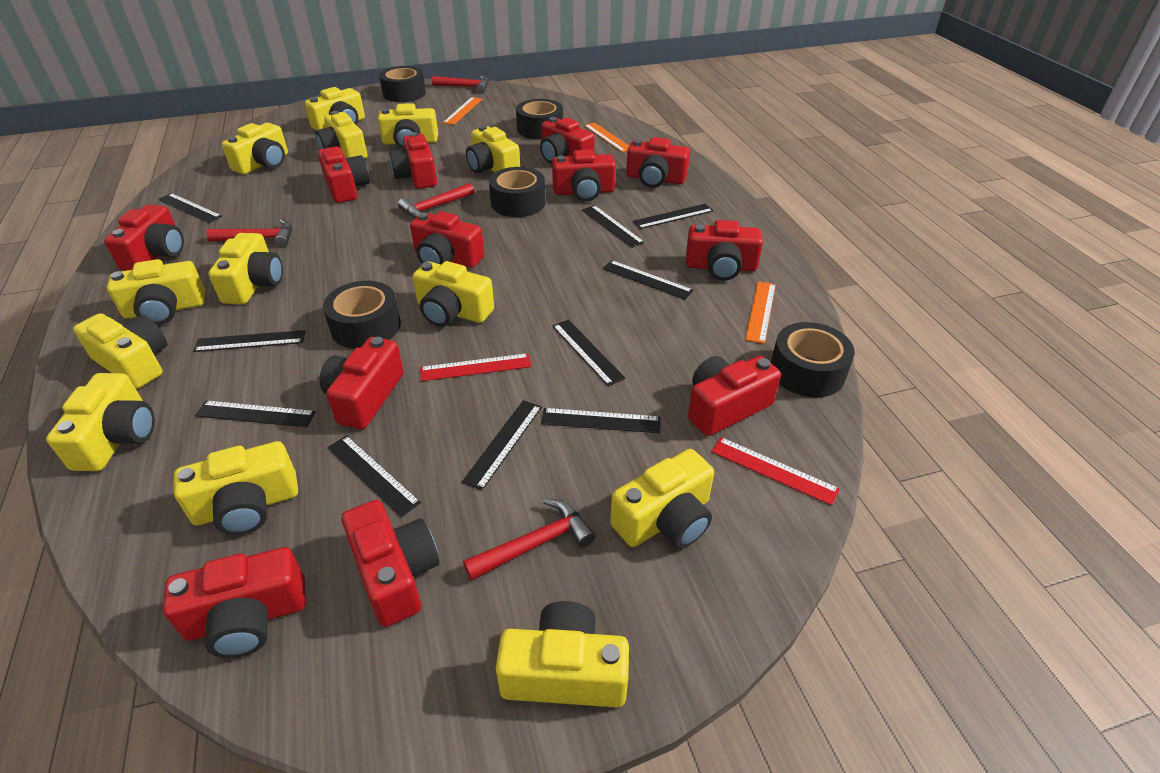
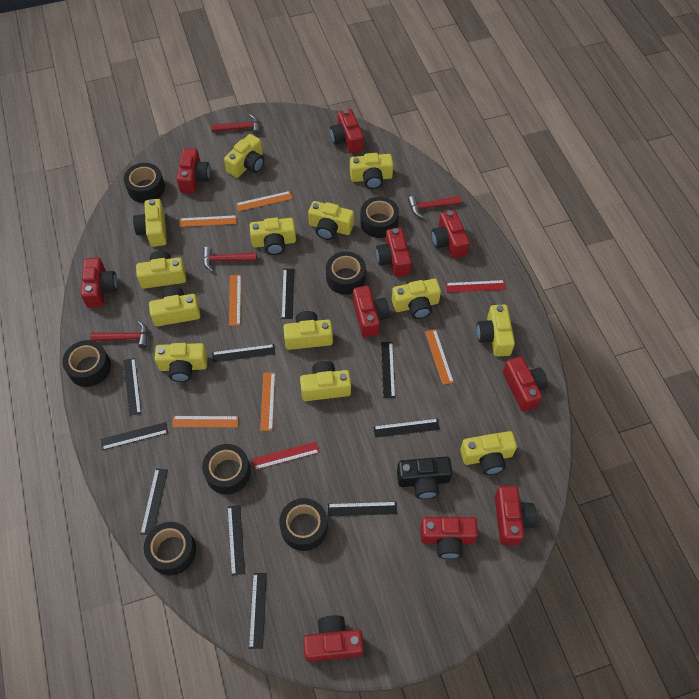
black camera: 0 -> 1
black tape: 5 -> 7
orange ruler: 3 -> 6
red camera: 12 -> 10

